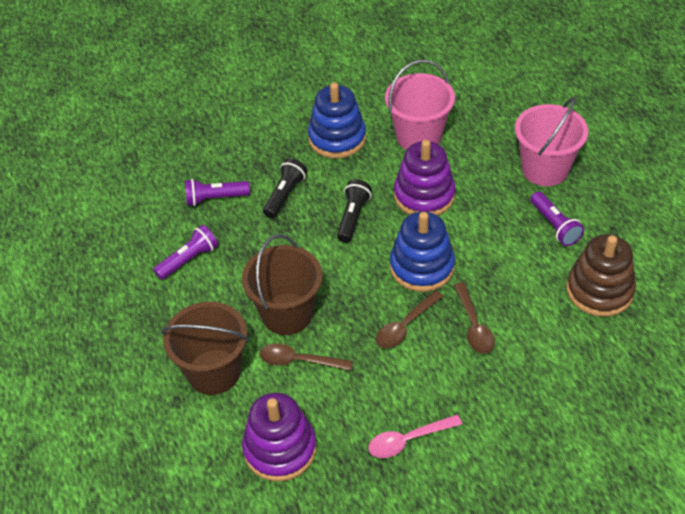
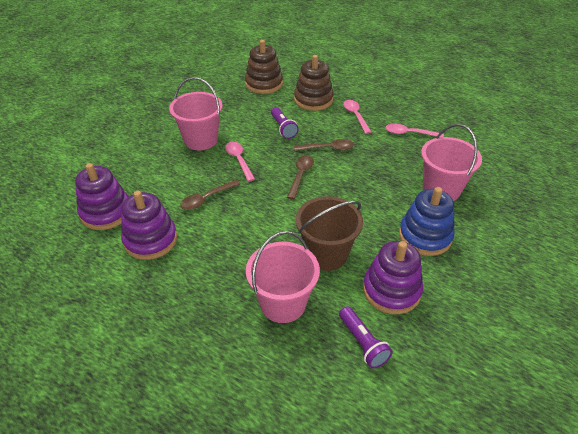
black flashlight: 2 -> 0
blue stacking toy: 2 -> 1
brown bucket: 2 -> 1
brown stacking toy: 1 -> 2
pink bucket: 2 -> 3
pink spoon: 1 -> 3
purple flashlight: 3 -> 2
purple stacking toy: 2 -> 3

